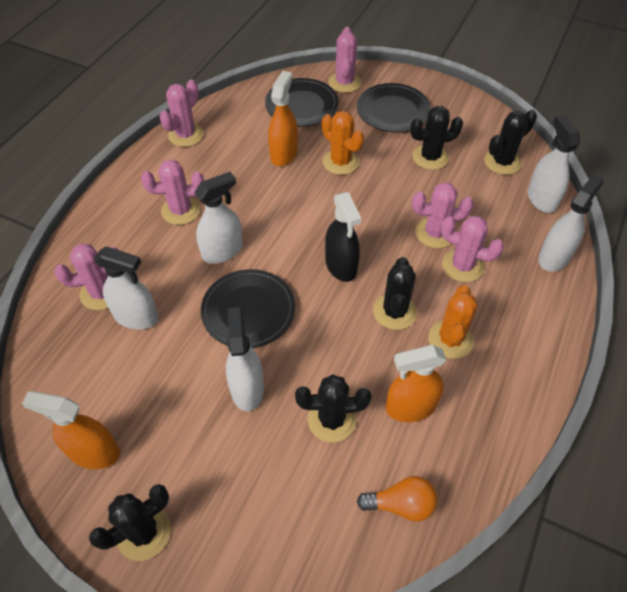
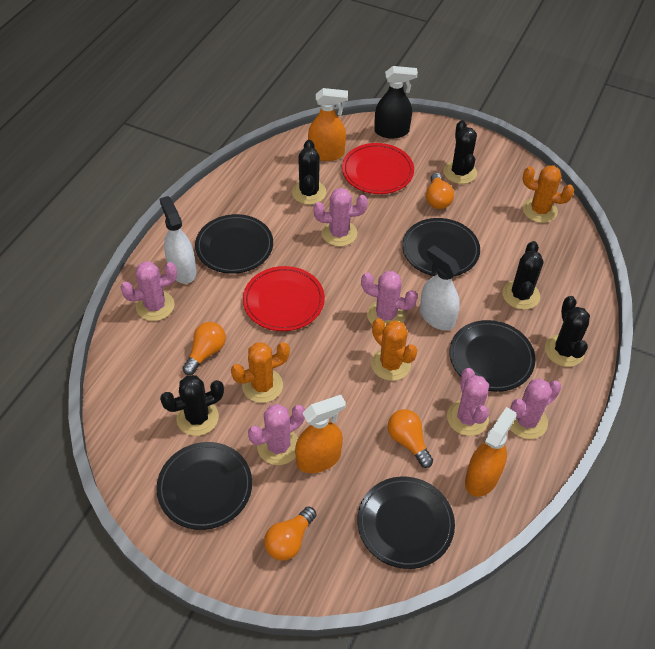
black plate: 3 -> 5
orange cactus: 2 -> 3
orange light bulb: 1 -> 4
red plate: 0 -> 2
white spray bottle: 5 -> 2

